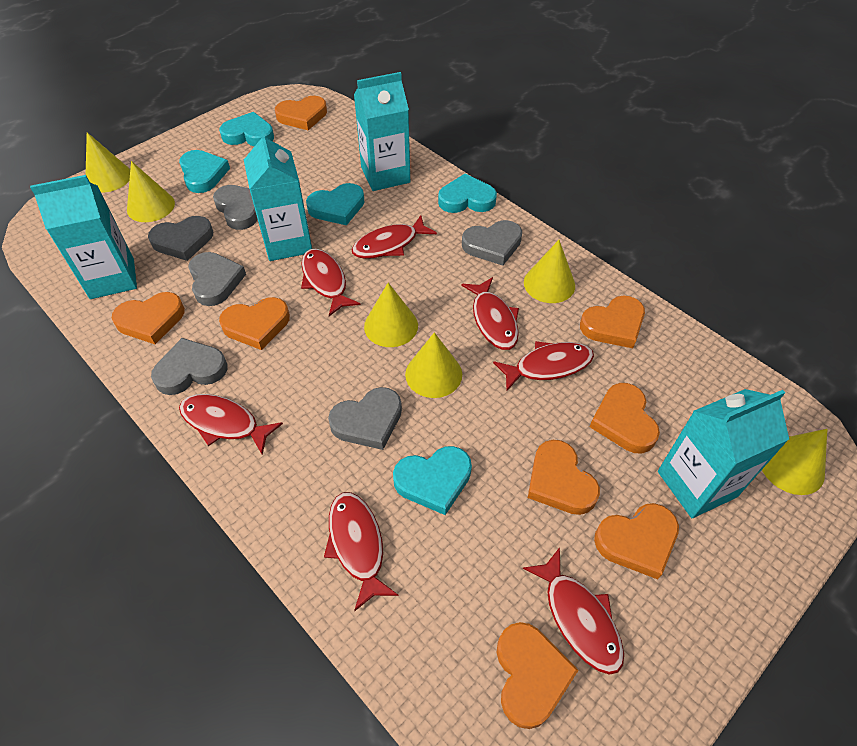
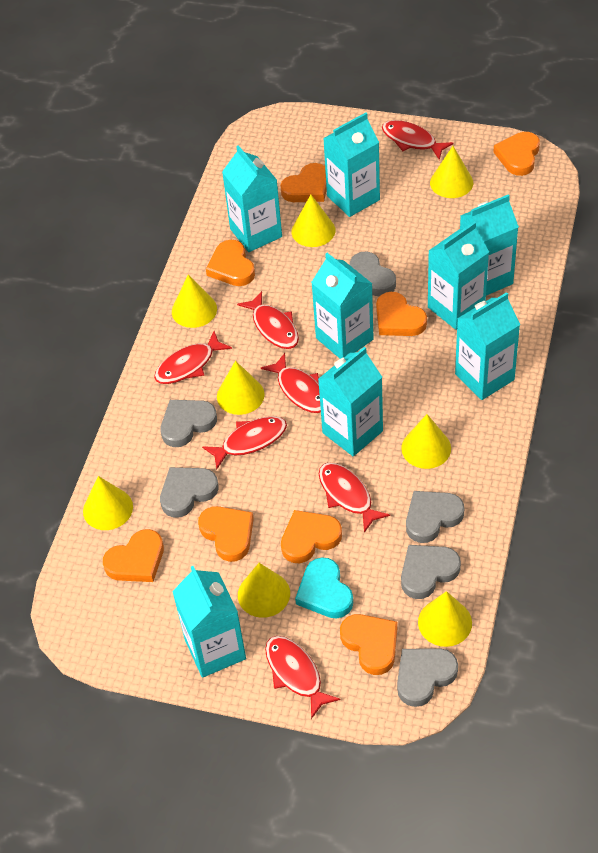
turquoise carton: 4 -> 8
turquoise heart: 5 -> 1
yellow cone: 6 -> 8

